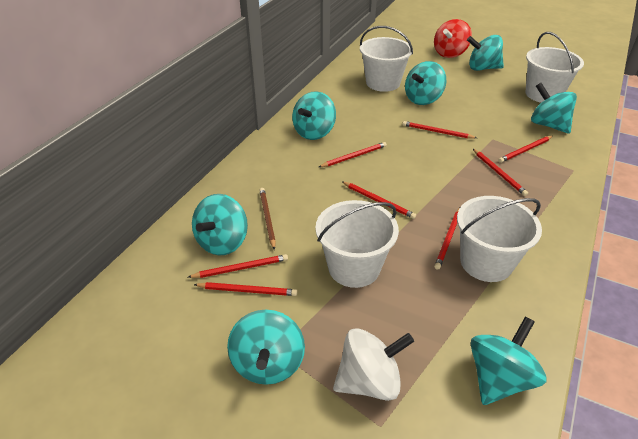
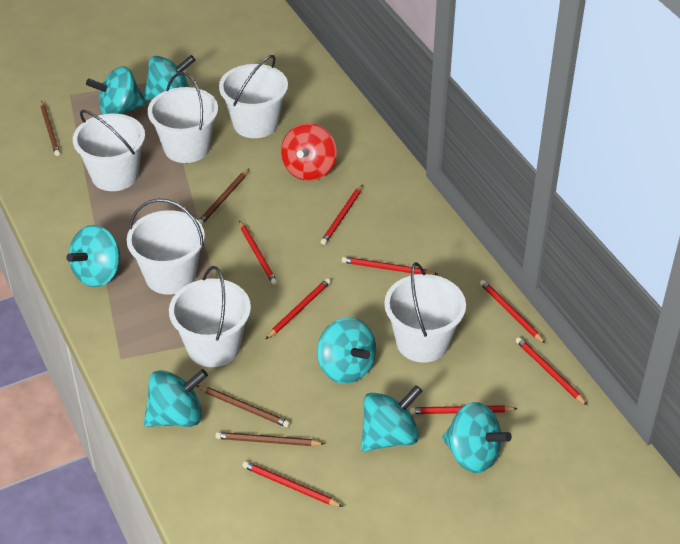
brown pencil: 1 -> 4
white bucket: 4 -> 6
white spinning top: 1 -> 0

